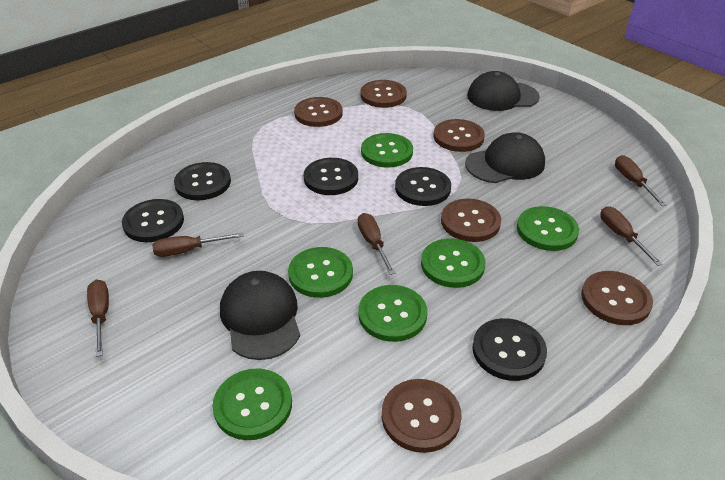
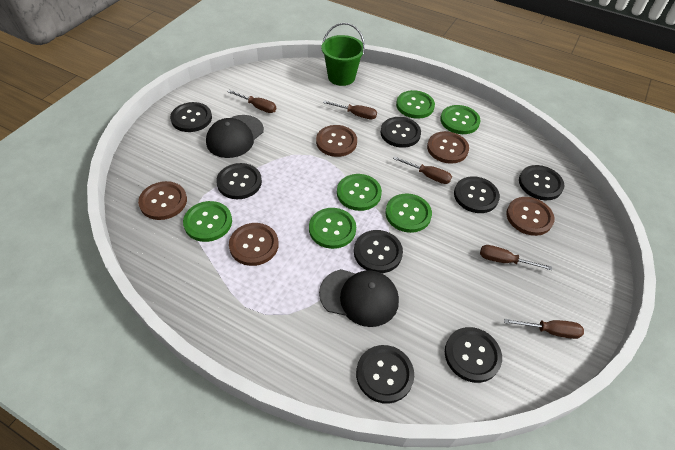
black button: 5 -> 8
black cap: 3 -> 2
brown button: 6 -> 5
green bucket: 0 -> 1

